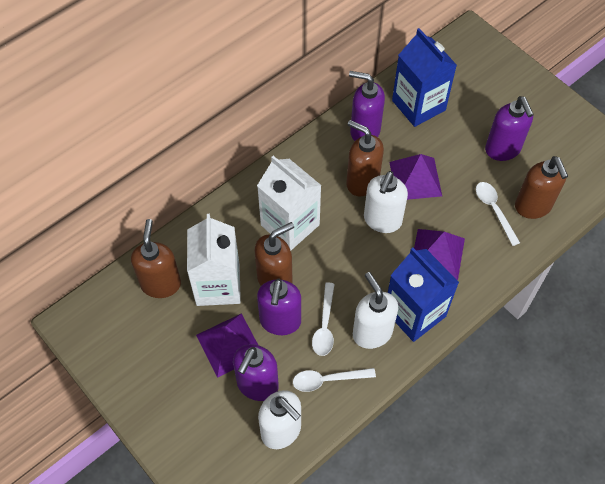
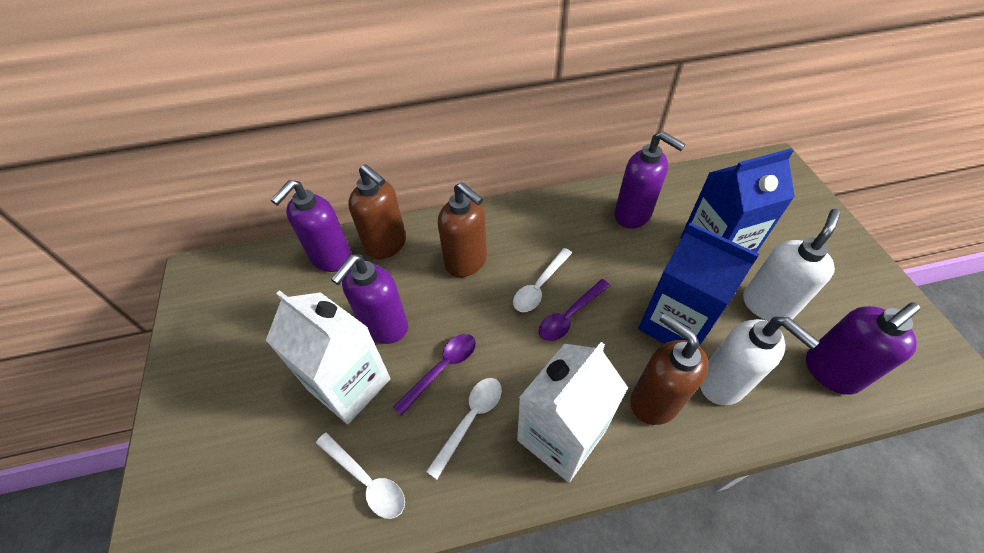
brown soap dispenser: 4 -> 3
purple pyramid: 3 -> 0
purple spoon: 0 -> 2
white soap dispenser: 3 -> 2

